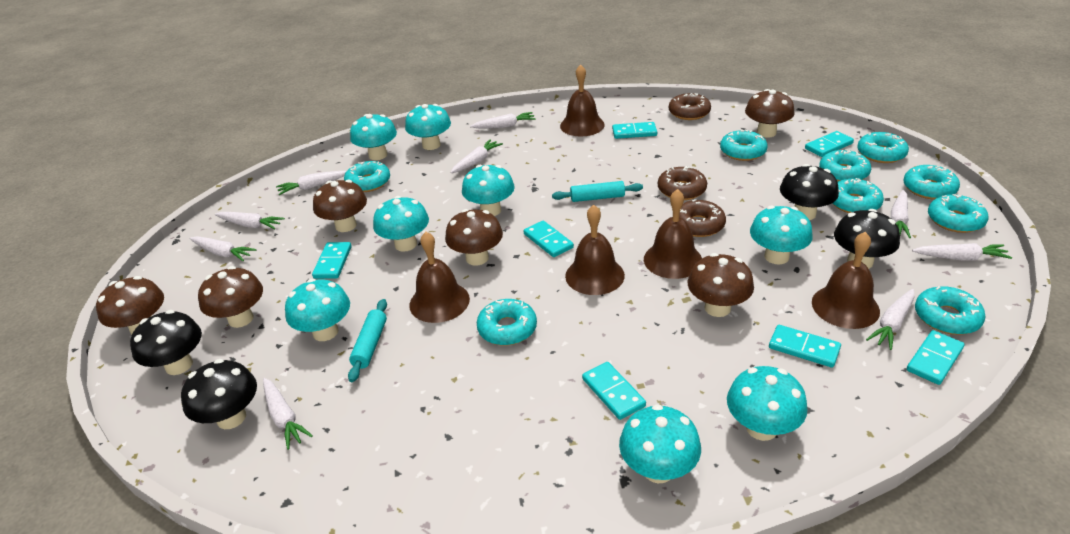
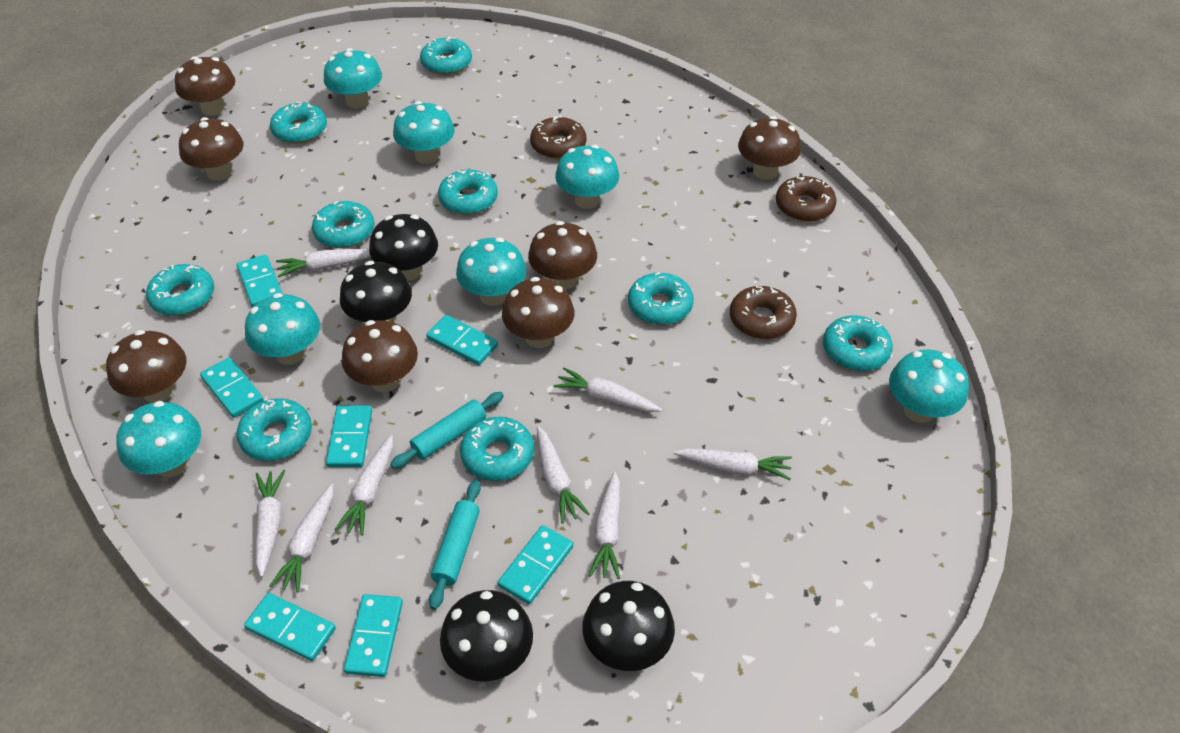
brown bell: 5 -> 0
brown mushroom: 6 -> 7
turquoise mushroom: 8 -> 7
white carrot: 9 -> 8

